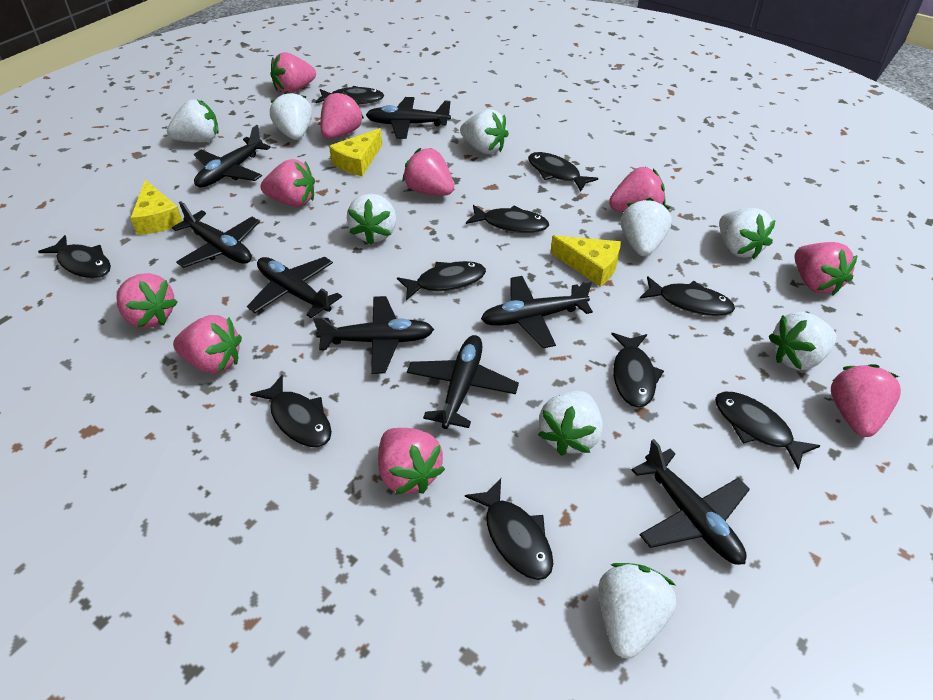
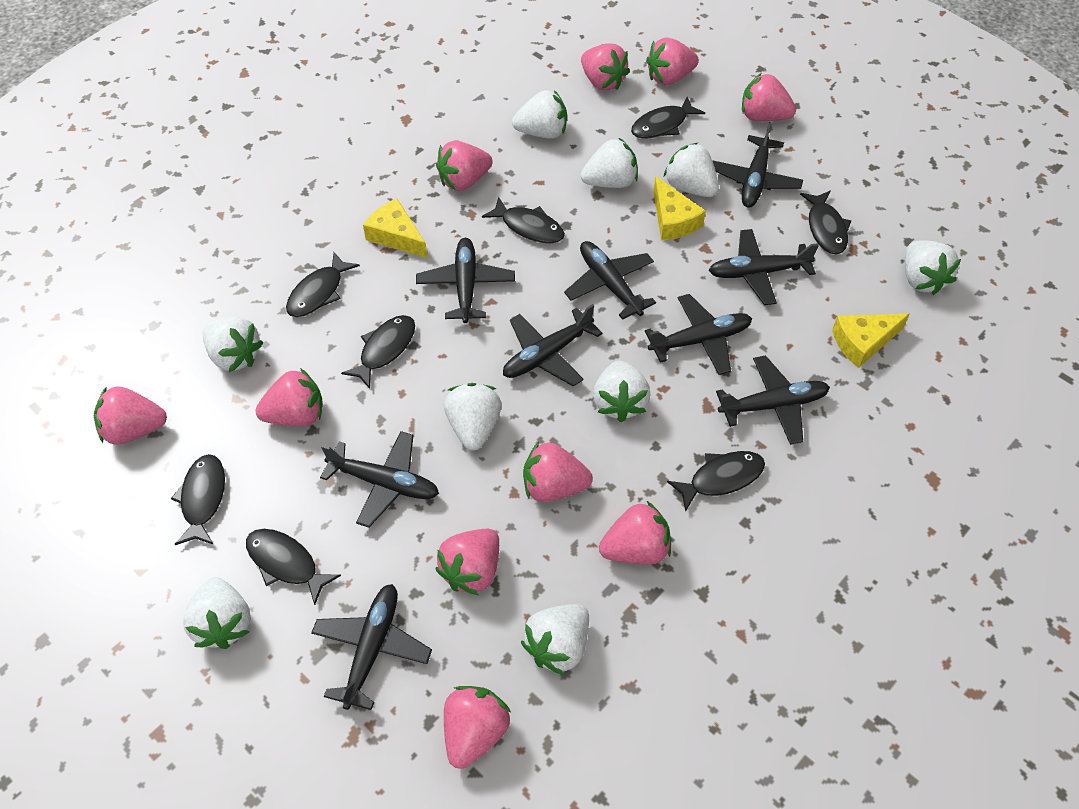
black fish: 10 -> 8
black plane: 8 -> 9

